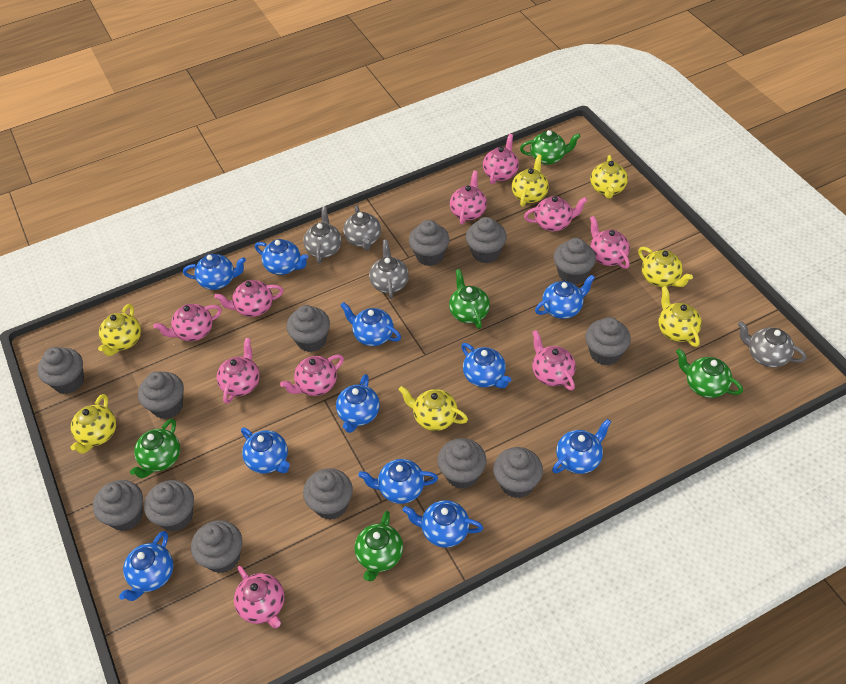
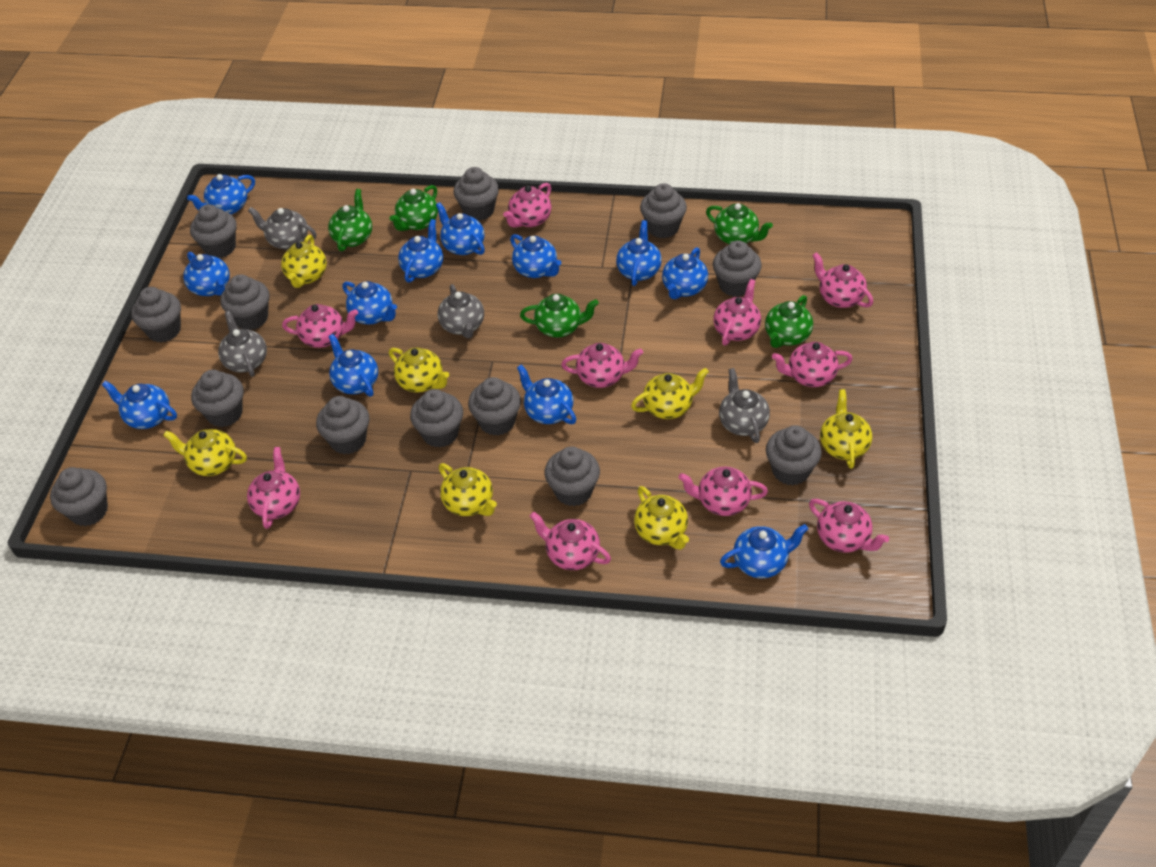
blue teapot: 11 -> 12

